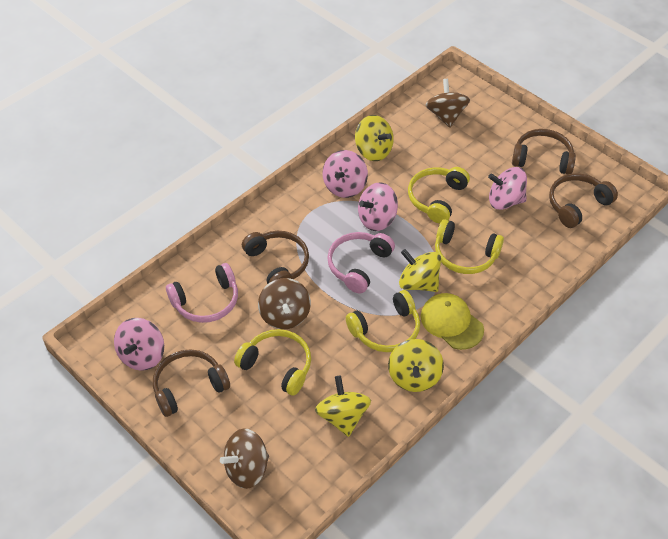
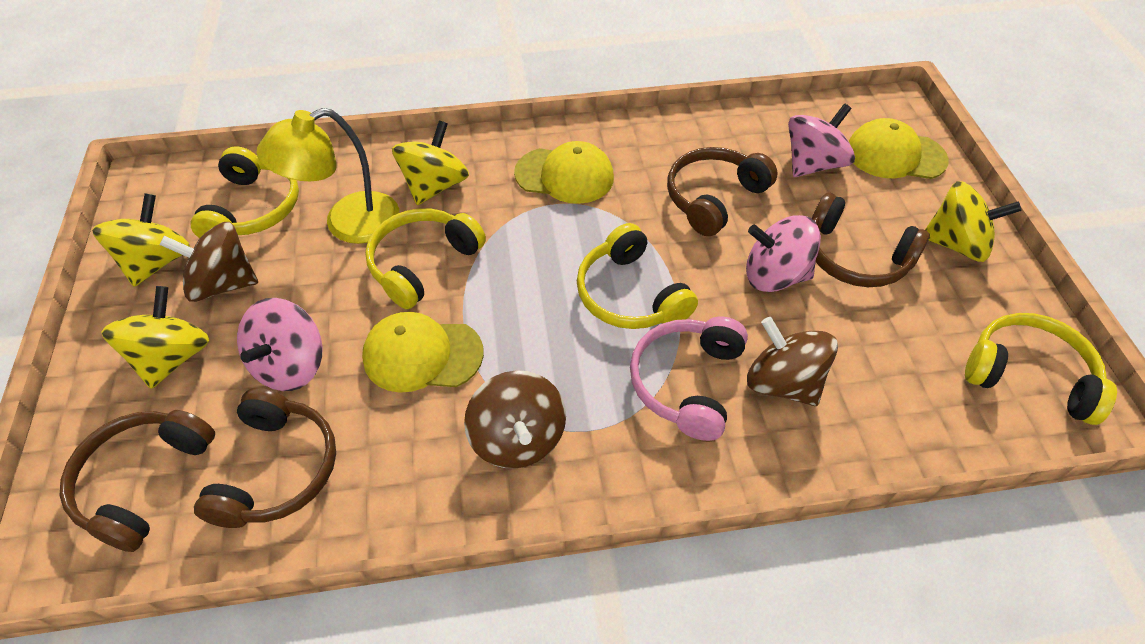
pink headphones: 2 -> 1
pink spinning top: 4 -> 3
yellow cap: 1 -> 3
yellow lamp: 0 -> 1

